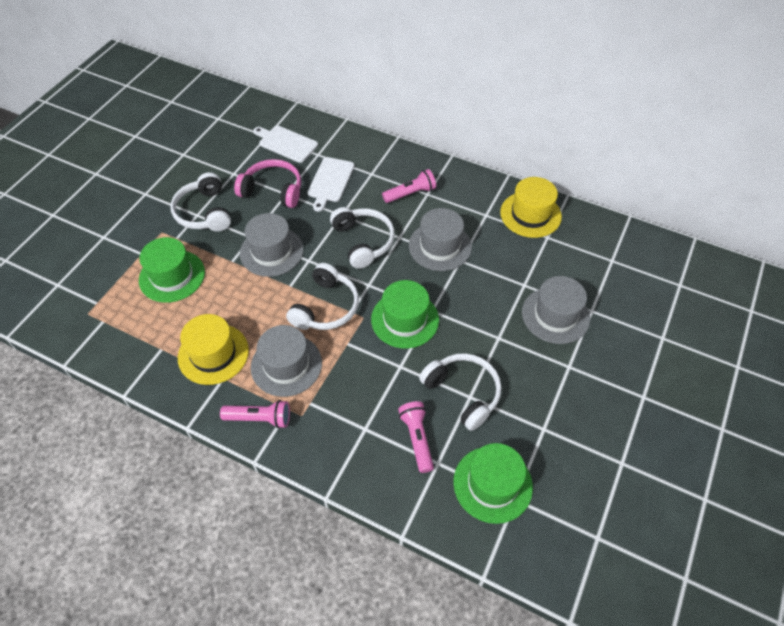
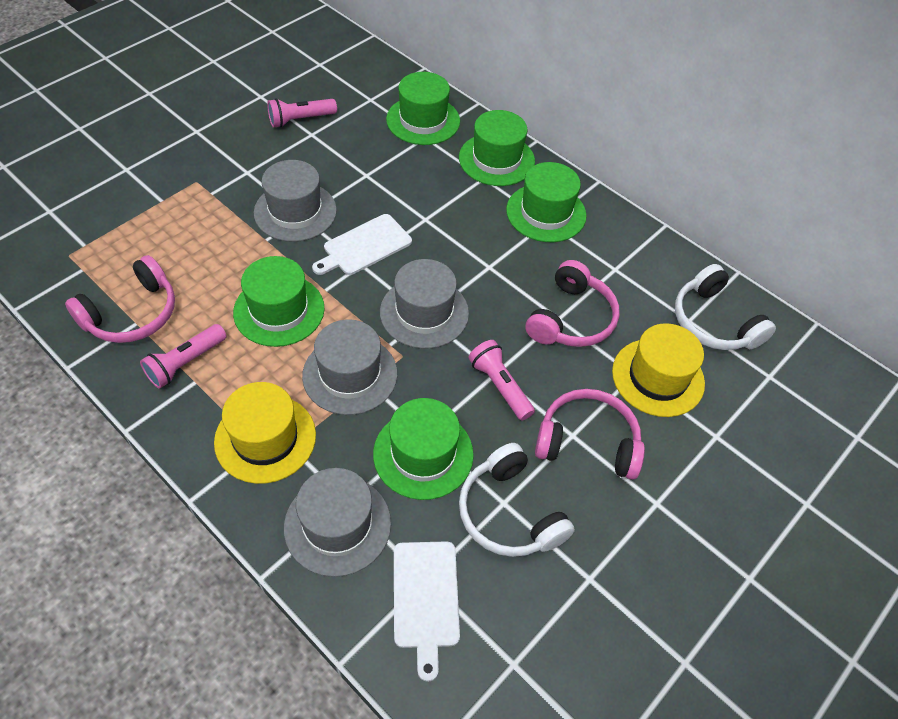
green hat: 3 -> 5
pink headphones: 1 -> 3
white headphones: 4 -> 2

